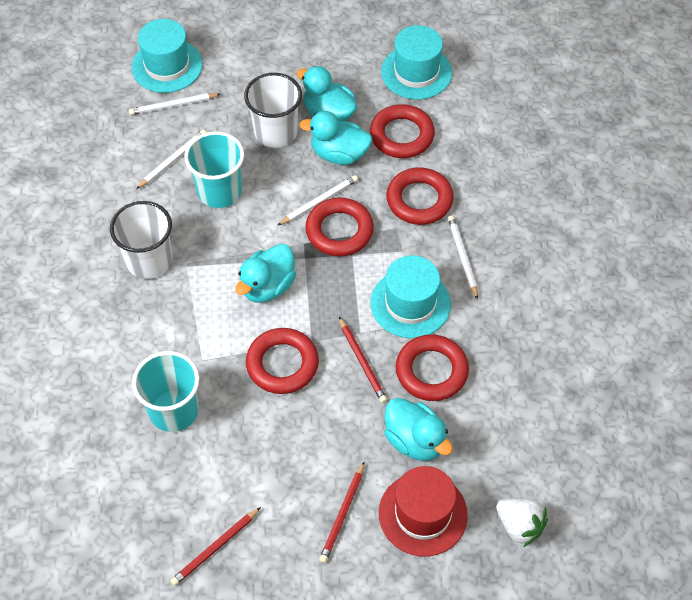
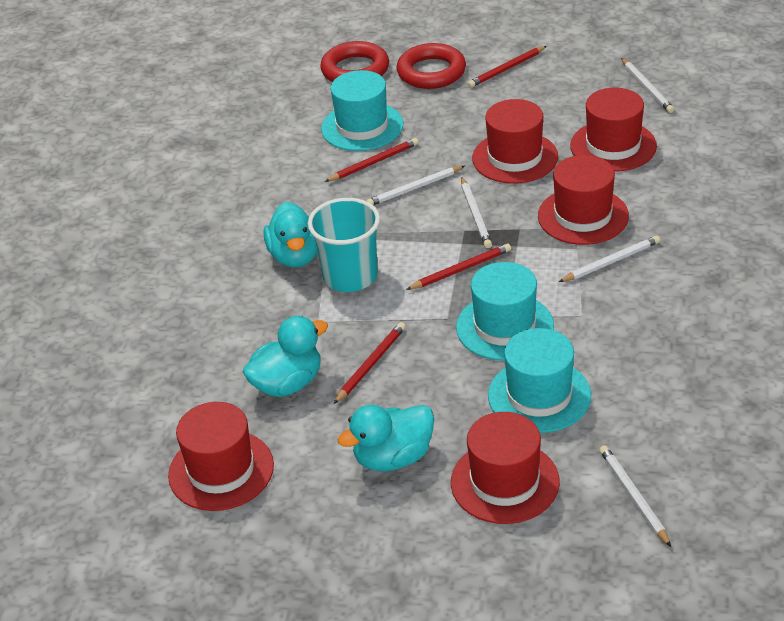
red hat: 1 -> 5
red pencil: 3 -> 4
red ring: 5 -> 2
turquoise cup: 2 -> 1
turquoise duck: 4 -> 3
white cup: 2 -> 0
white pencil: 4 -> 5
white strawberry: 1 -> 0

